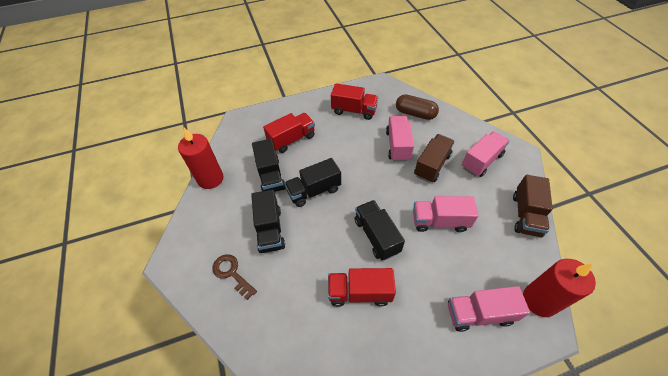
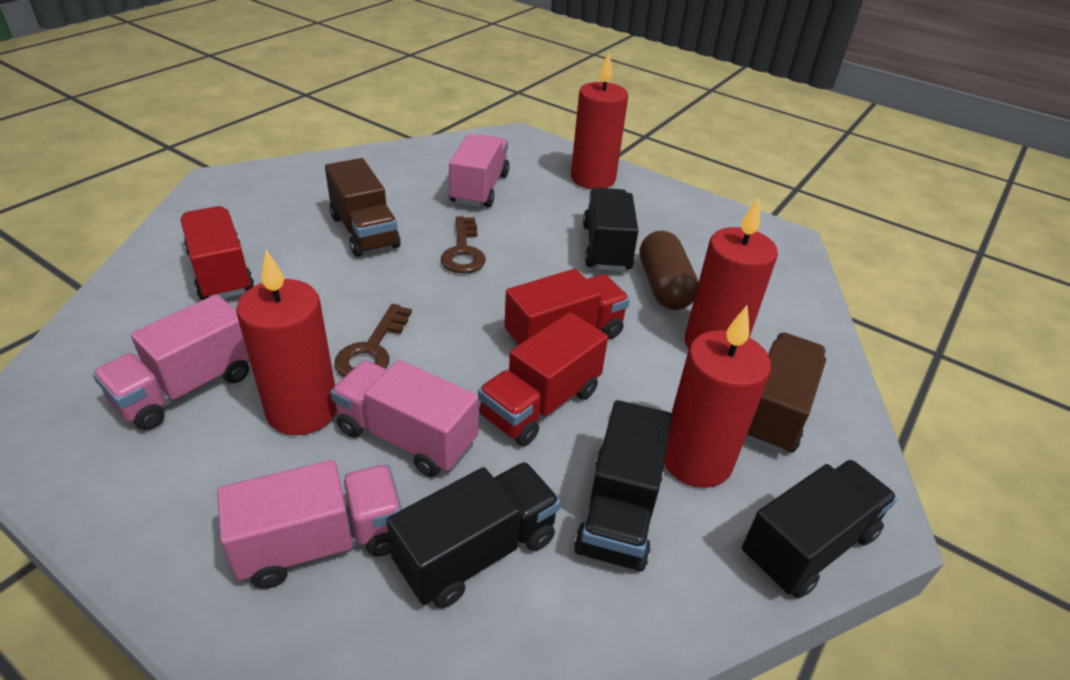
brown key: 1 -> 2
red candle: 2 -> 4

